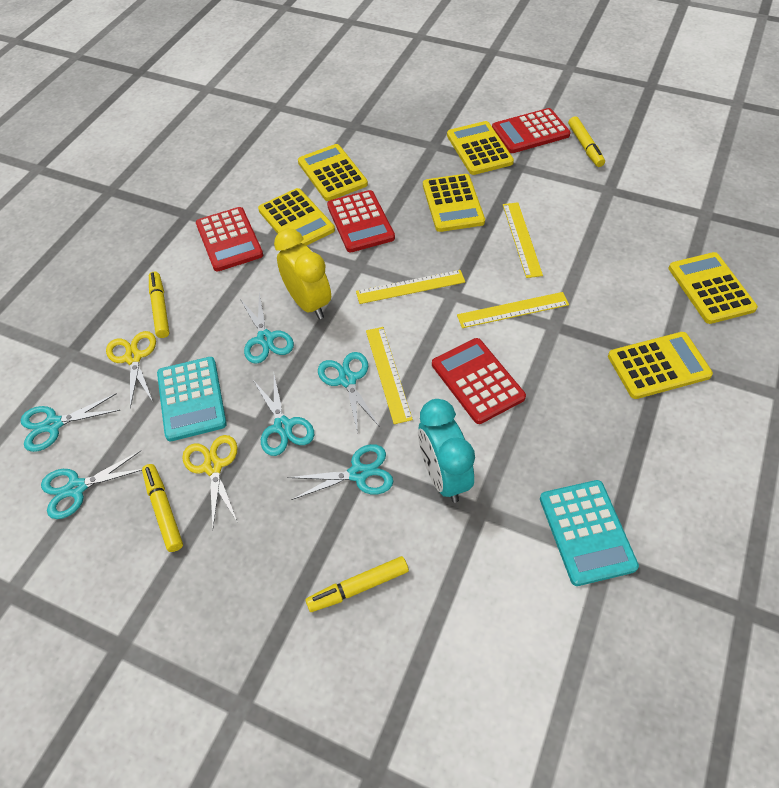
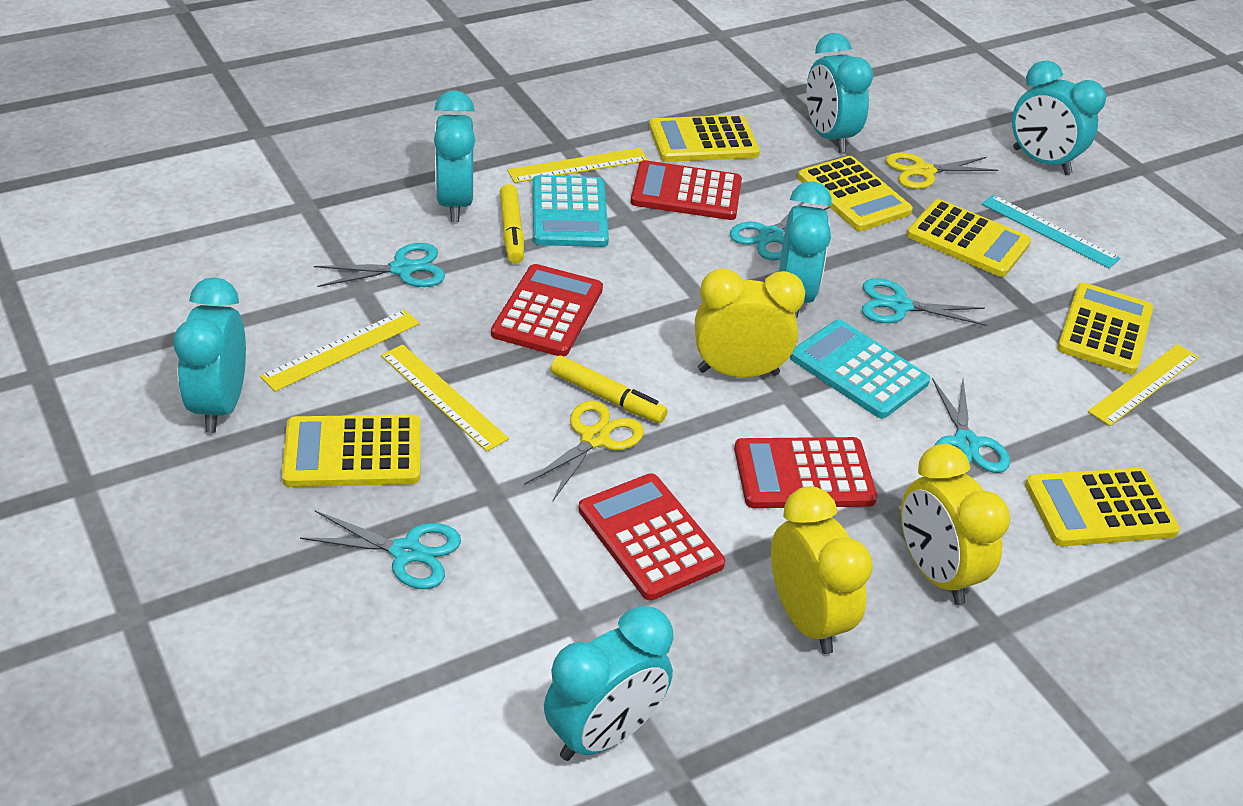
turquoise clock: 1 -> 6
turquoise ruler: 0 -> 1
turquoise scissors: 6 -> 5
yellow clock: 1 -> 3
yellow marker: 4 -> 2

